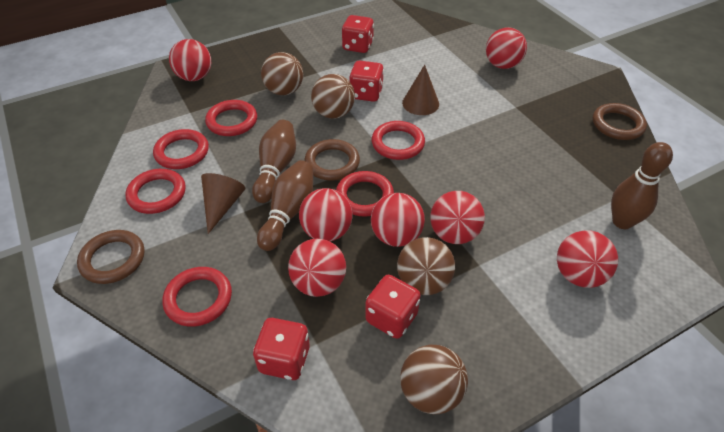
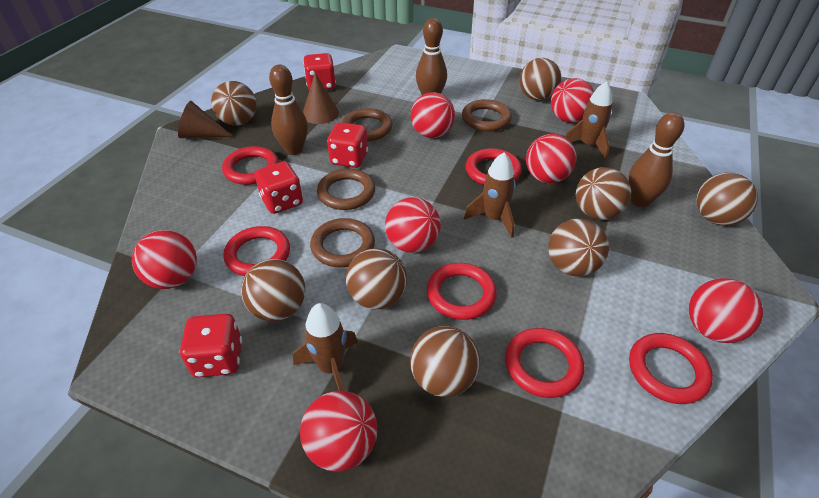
brown ball: 4 -> 8
brown ring: 3 -> 4
brown rocket: 0 -> 3

